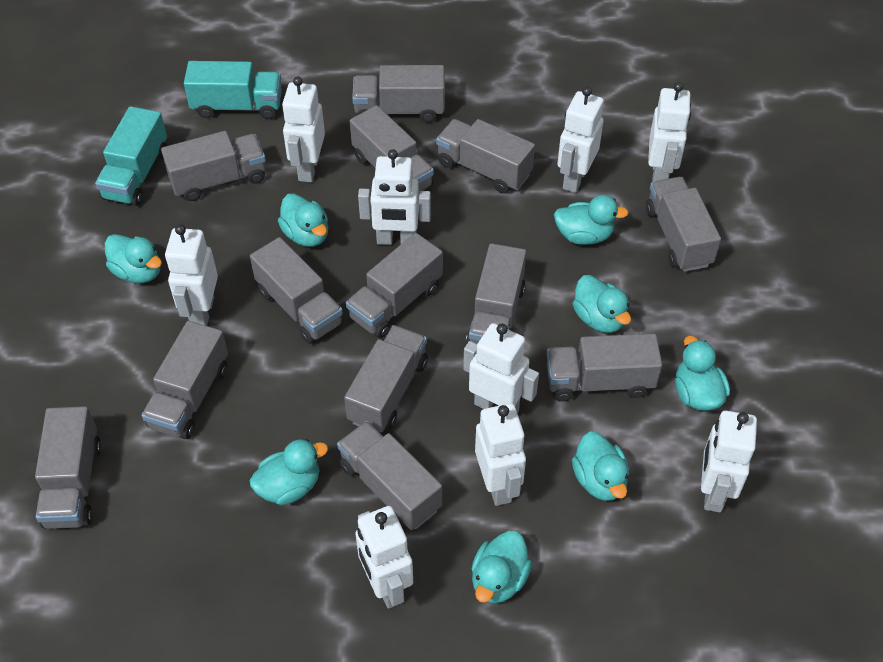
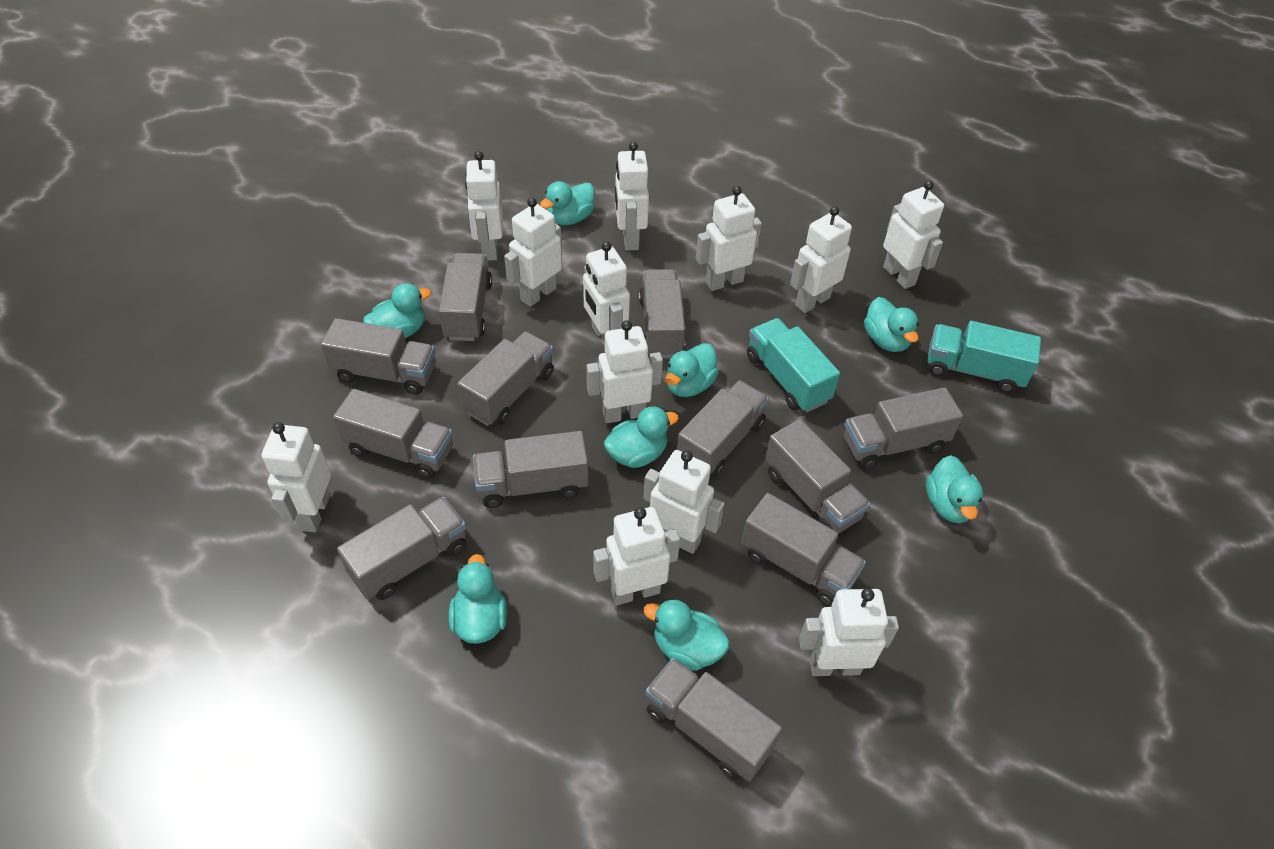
grey truck: 13 -> 12
white robot: 9 -> 12

